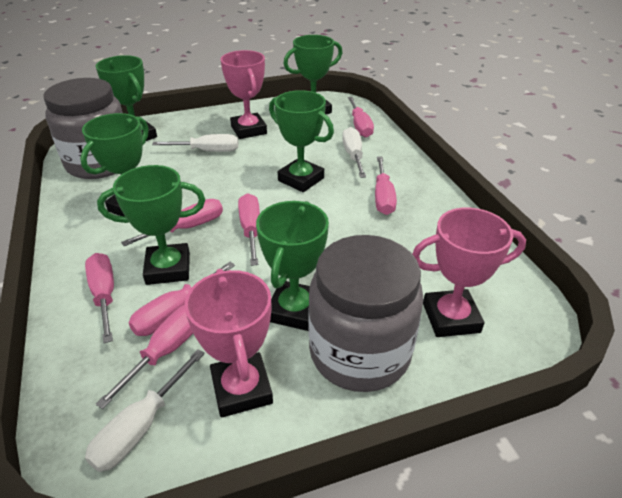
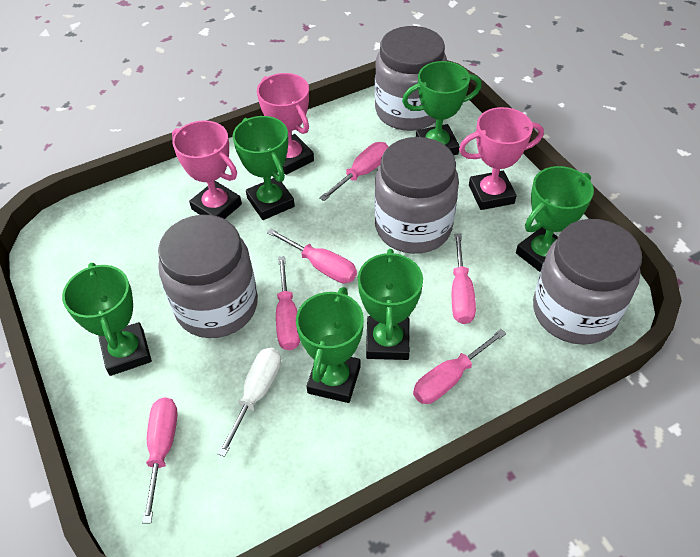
grey jar: 2 -> 4
pink screwdriver: 7 -> 6
white screwdriver: 3 -> 1

